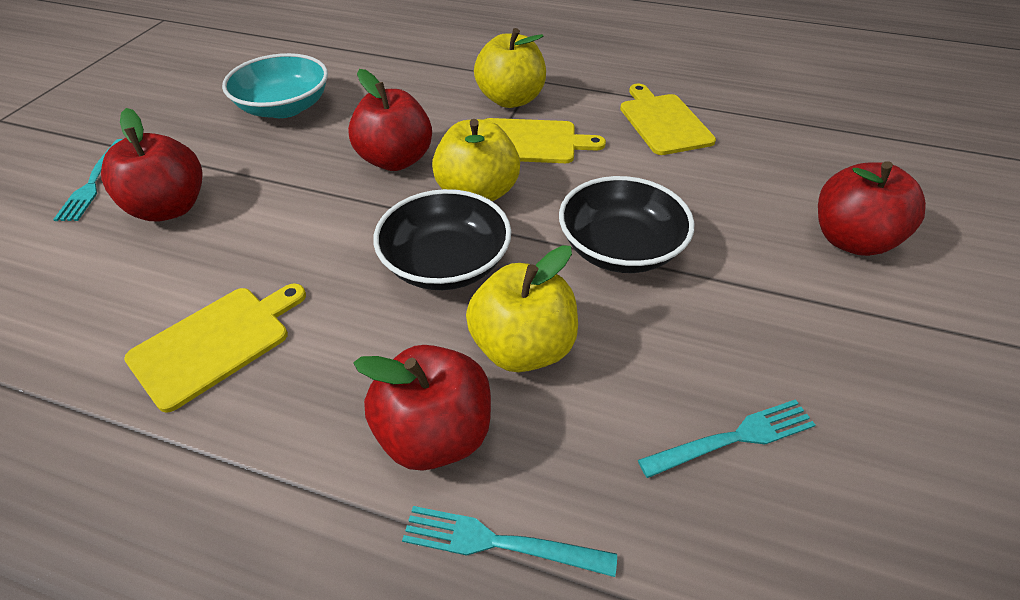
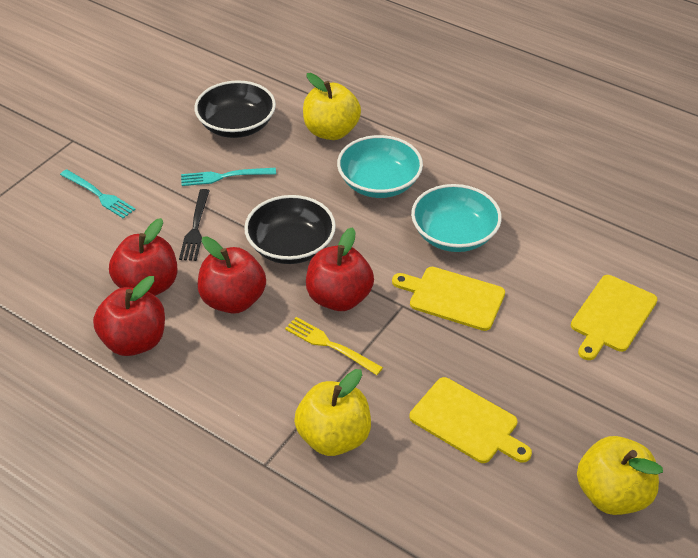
black fork: 0 -> 1
turquoise bowl: 1 -> 2
turquoise fork: 3 -> 2
yellow fork: 0 -> 1

